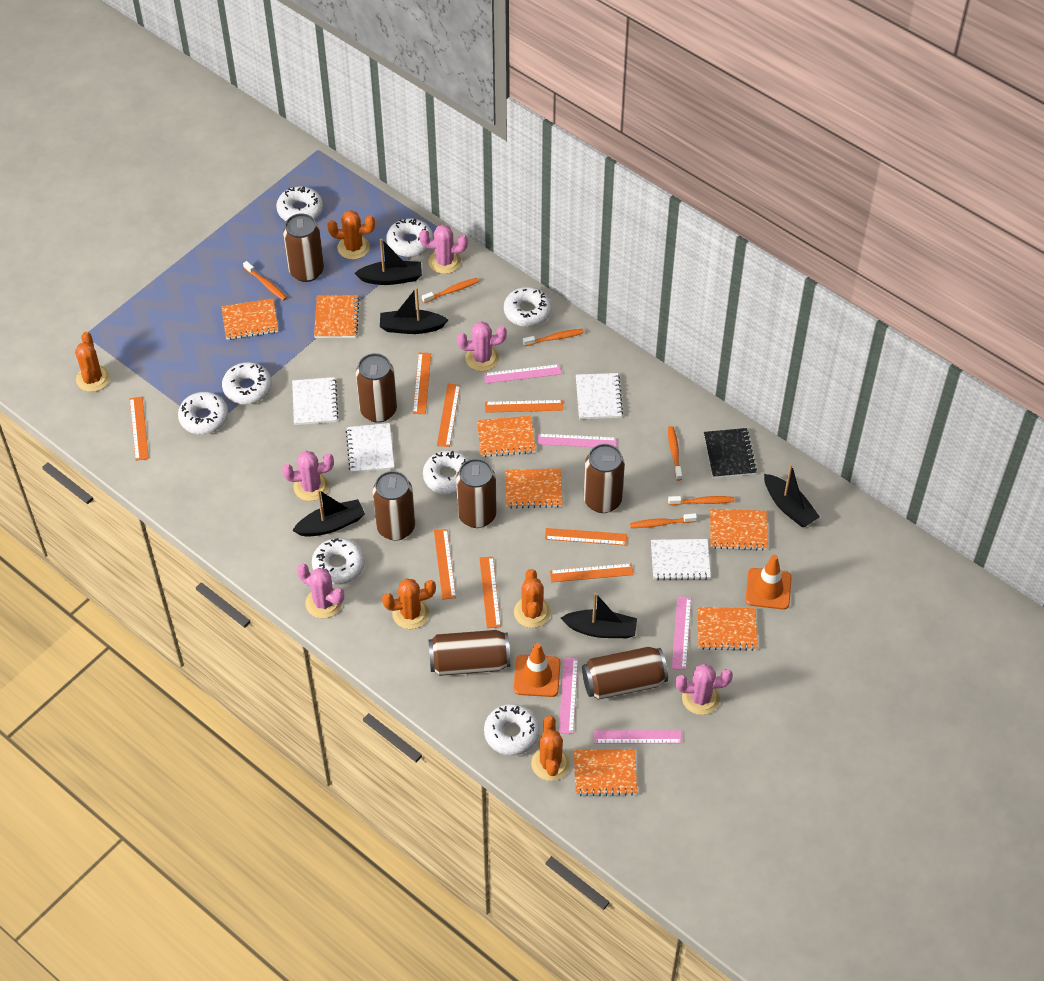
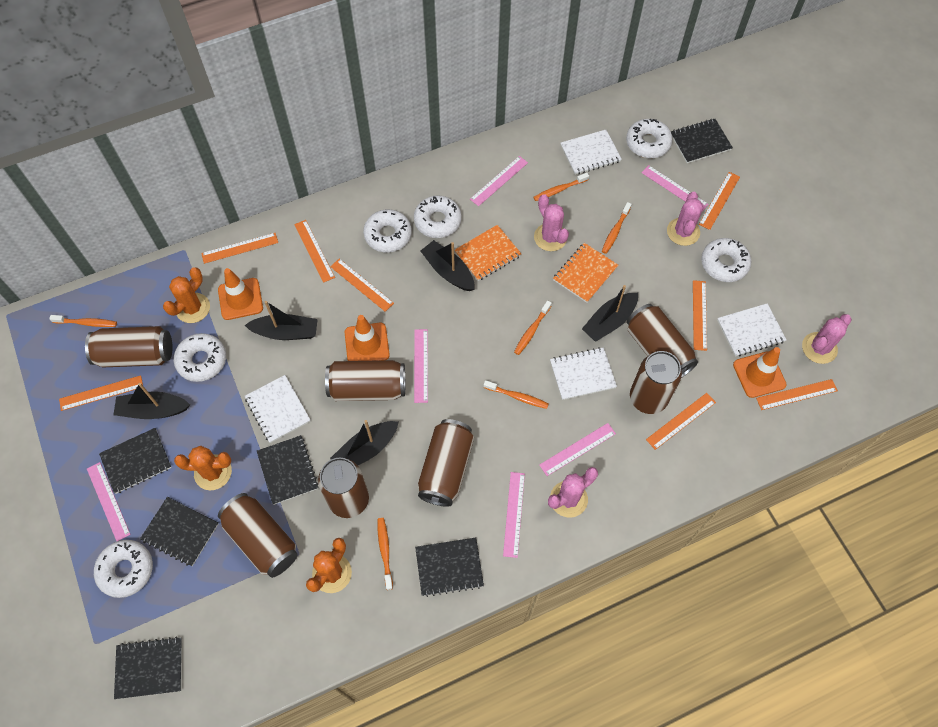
black notebook: 1 -> 6
orange cactus: 5 -> 3
orange notebook: 7 -> 2
orange traffic cone: 2 -> 3
pink cactus: 5 -> 4
pink ruler: 5 -> 6
white donut: 8 -> 6

